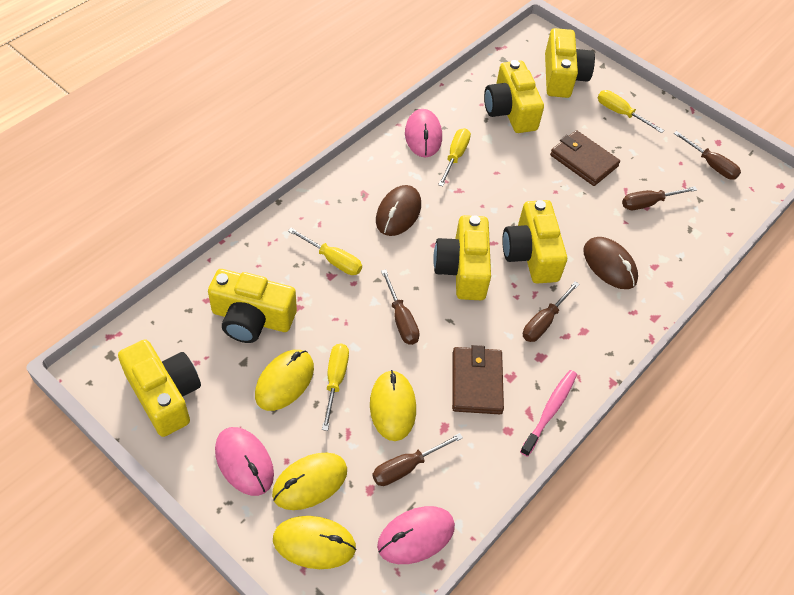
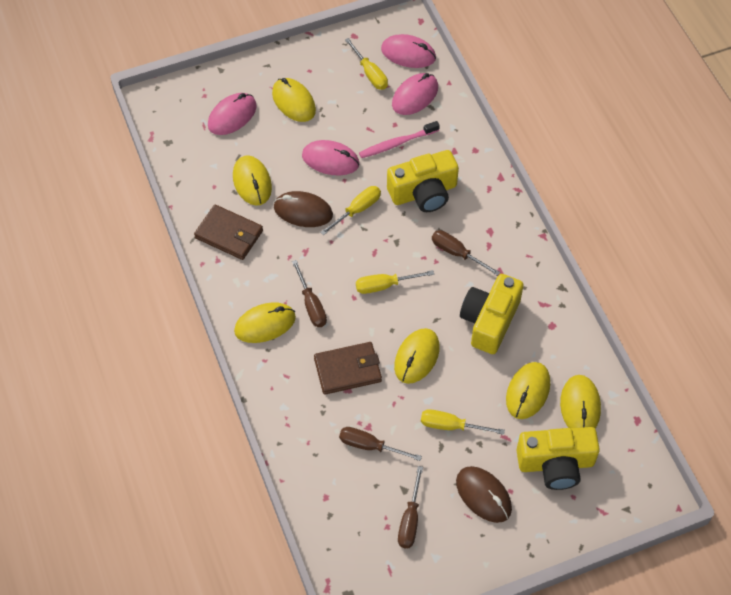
brown screwdriver: 5 -> 4
pink mouse: 3 -> 4
yellow camera: 6 -> 3
yellow mouse: 4 -> 6

